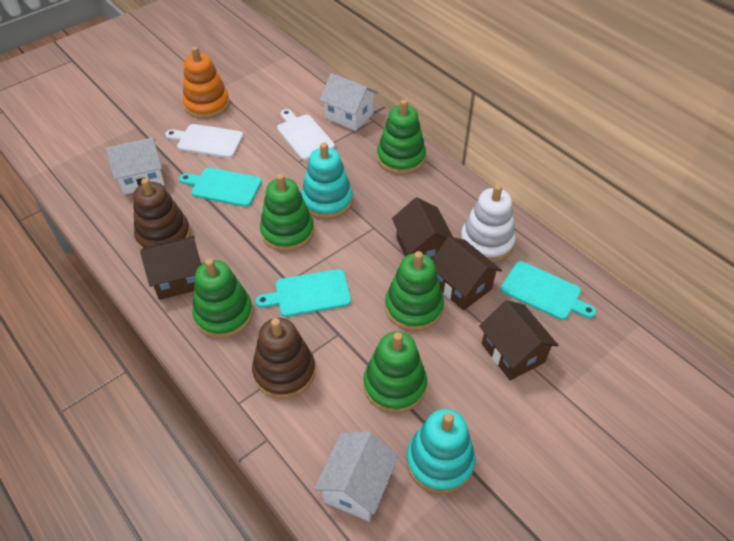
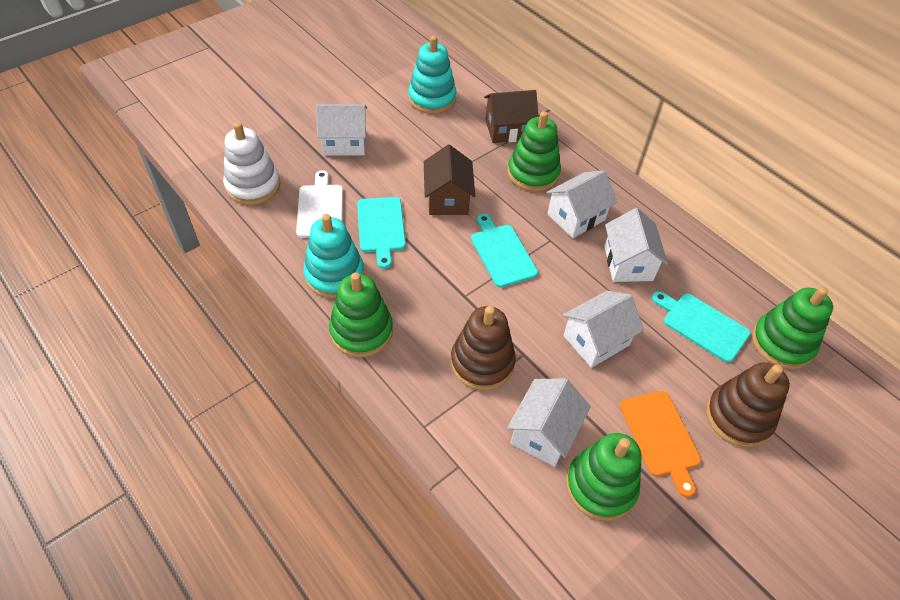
brown house: 4 -> 2
green stacking toy: 5 -> 4
orange cutting board: 0 -> 1
orange stacking toy: 1 -> 0
white cutting board: 2 -> 1
white house: 3 -> 5

